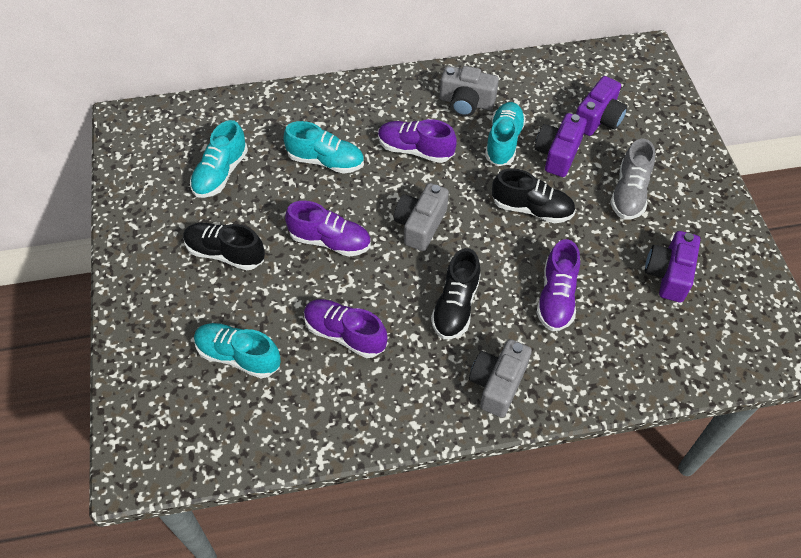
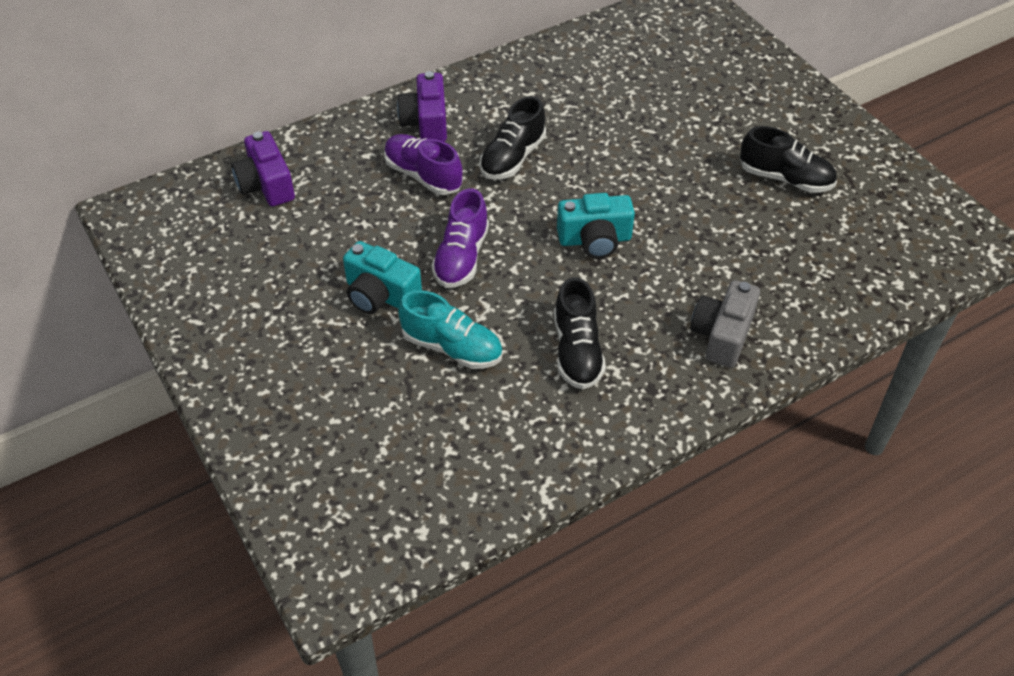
grey camera: 3 -> 1
grey shoe: 1 -> 0
purple camera: 3 -> 2
purple shoe: 4 -> 2
turquoise camera: 0 -> 2
turquoise shoe: 4 -> 1

